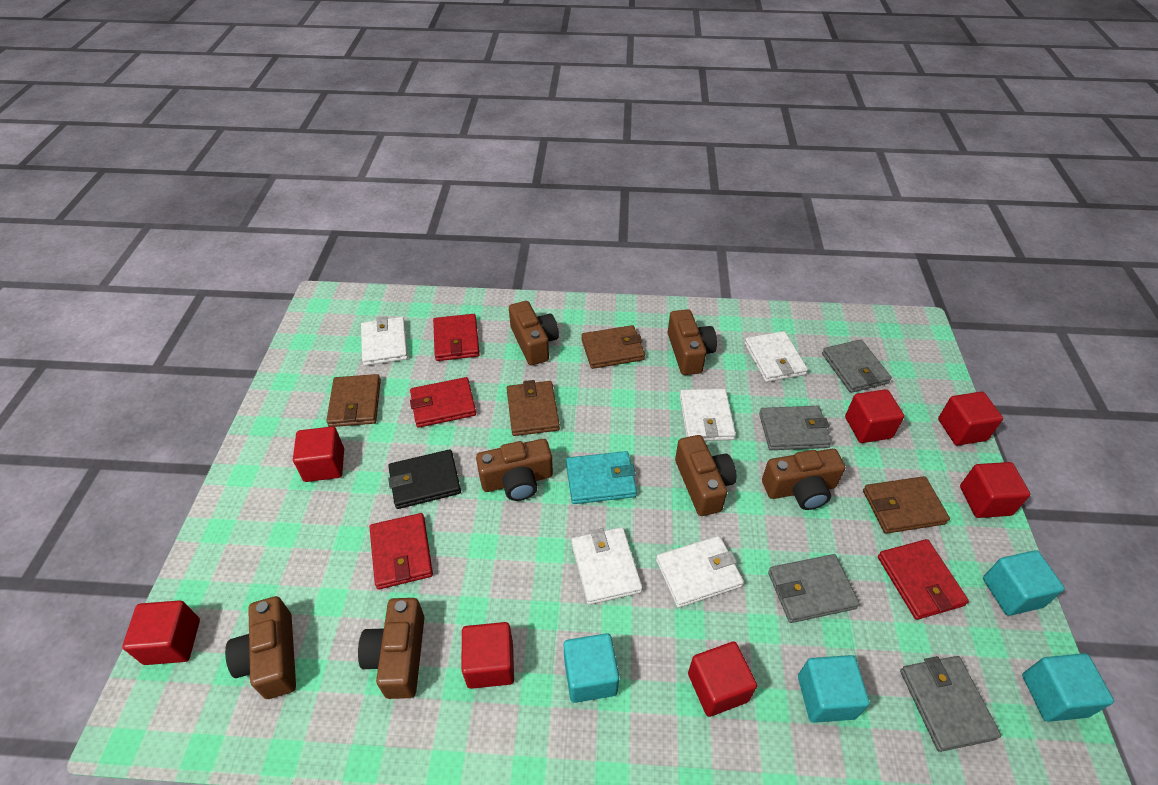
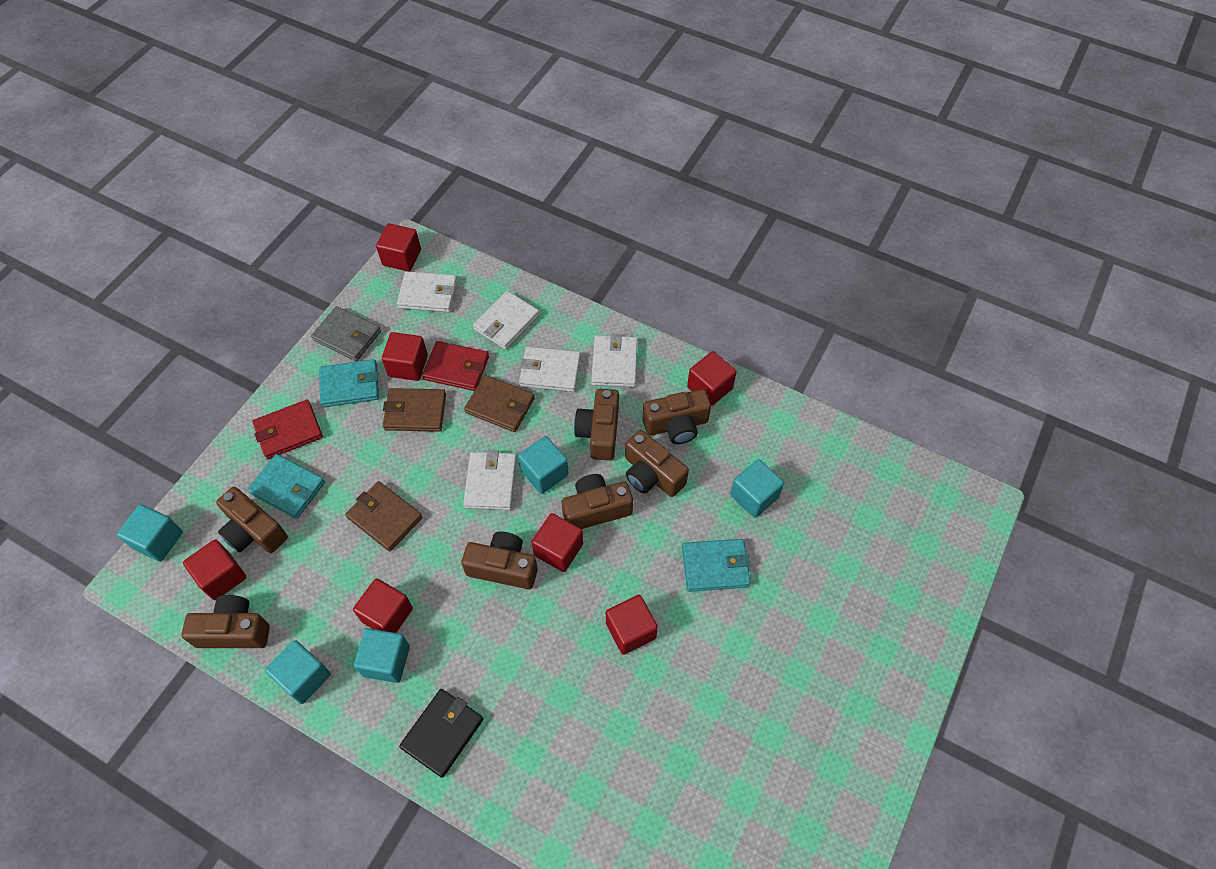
brown wallet: 4 -> 3
grey wallet: 4 -> 1
red wallet: 4 -> 2
turquoise cube: 4 -> 5
turquoise wallet: 1 -> 3

